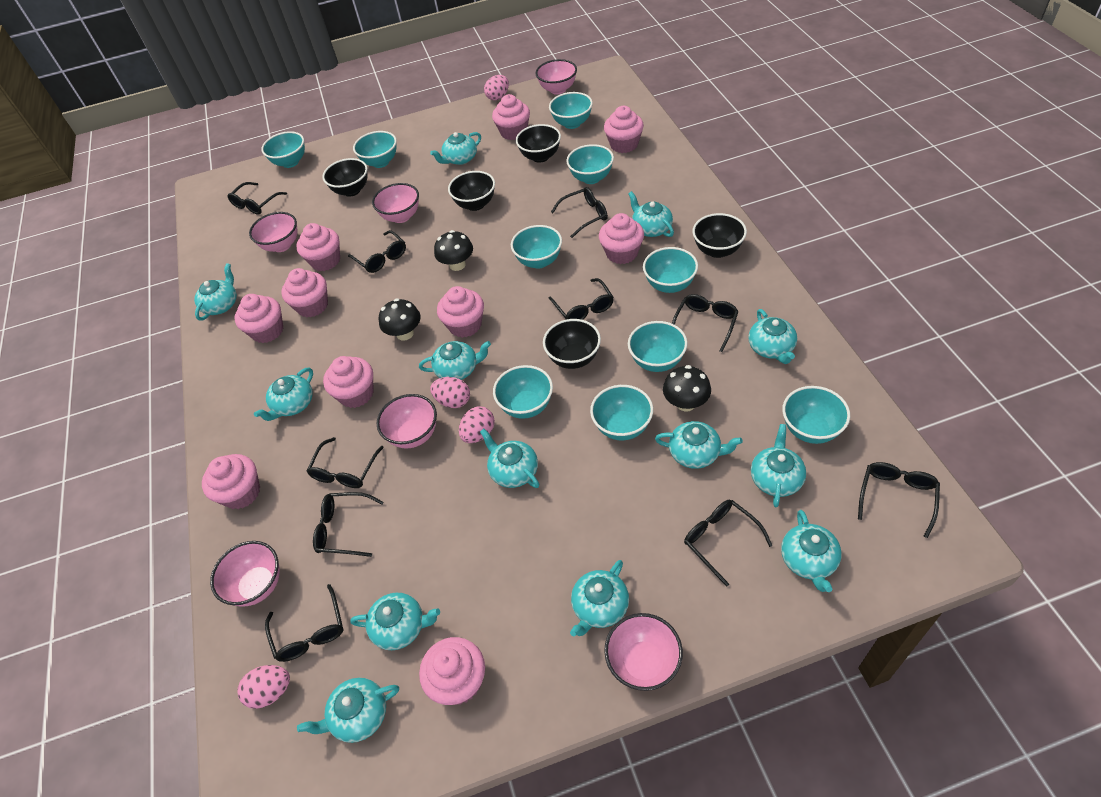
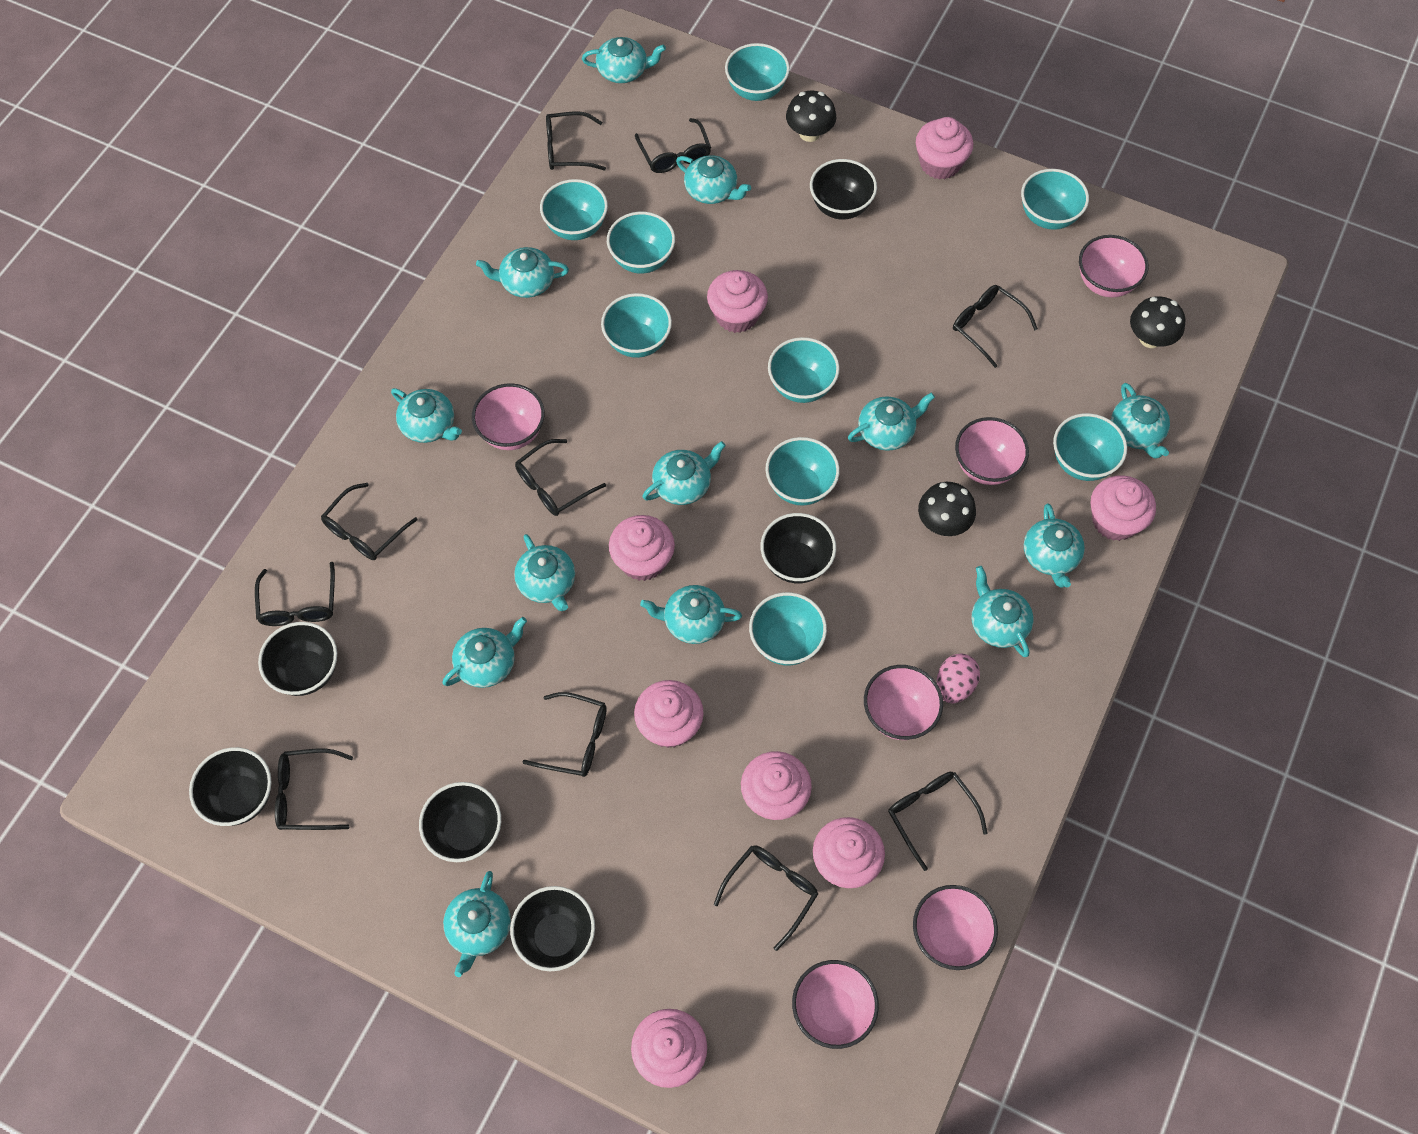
black bowl: 5 -> 6
pink cupcake: 10 -> 8
pink egg: 4 -> 1
turquoise bowl: 10 -> 9

